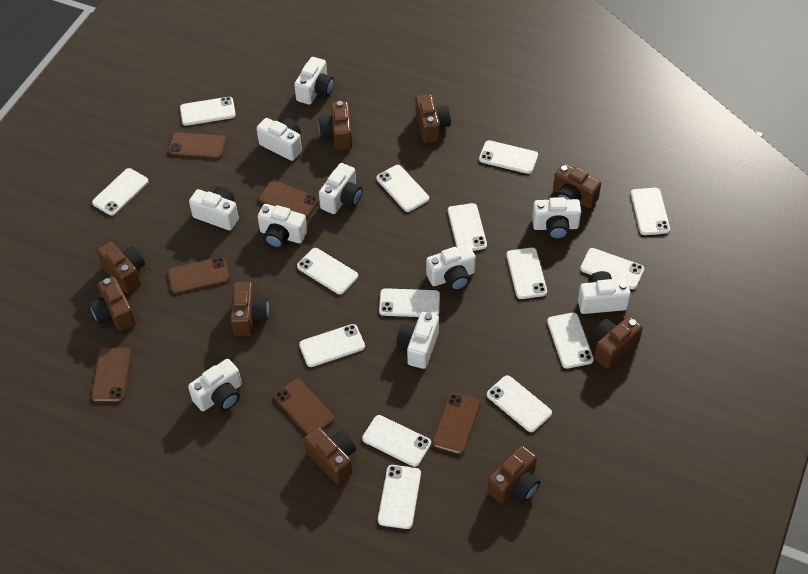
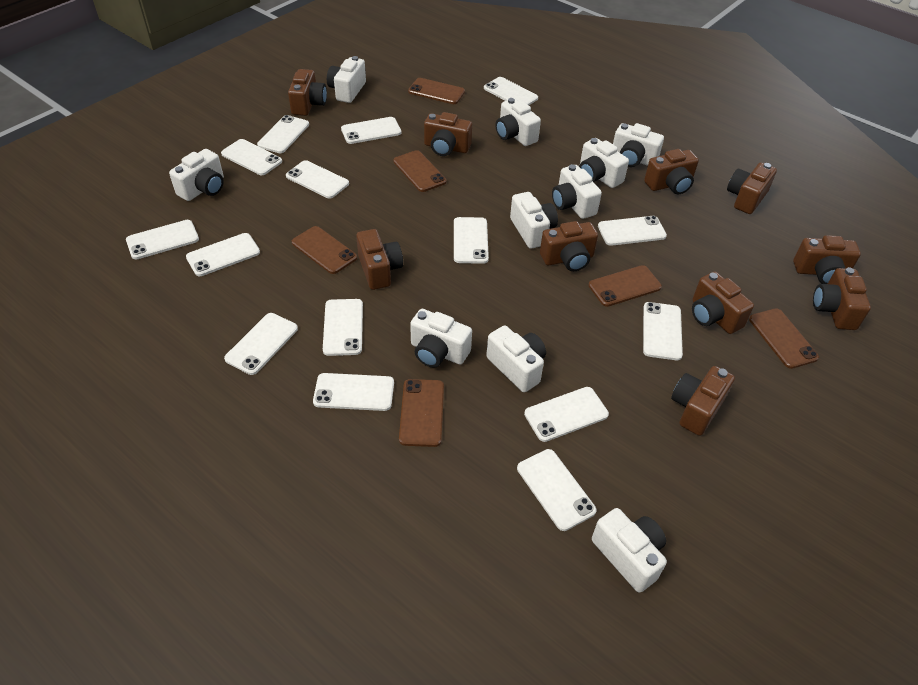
brown camera: 9 -> 10

